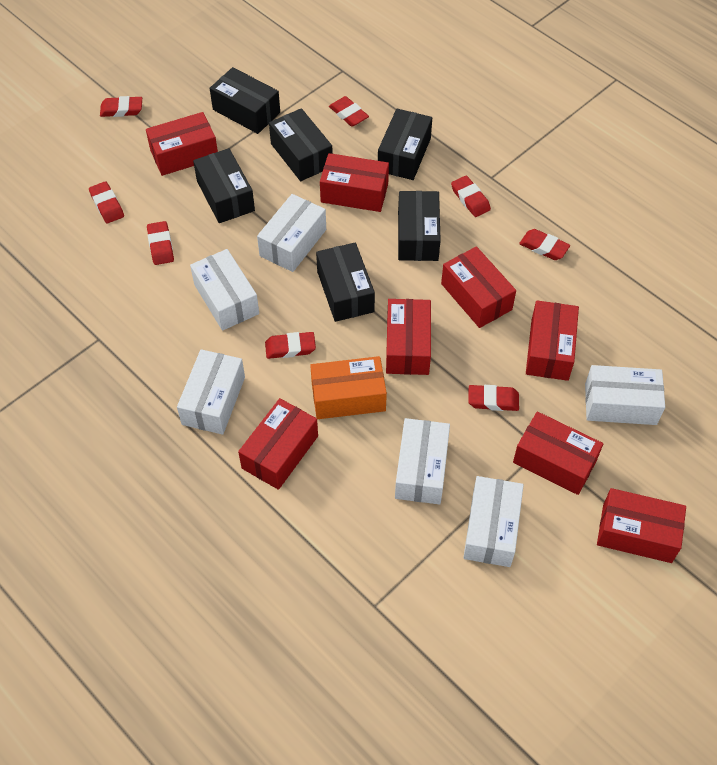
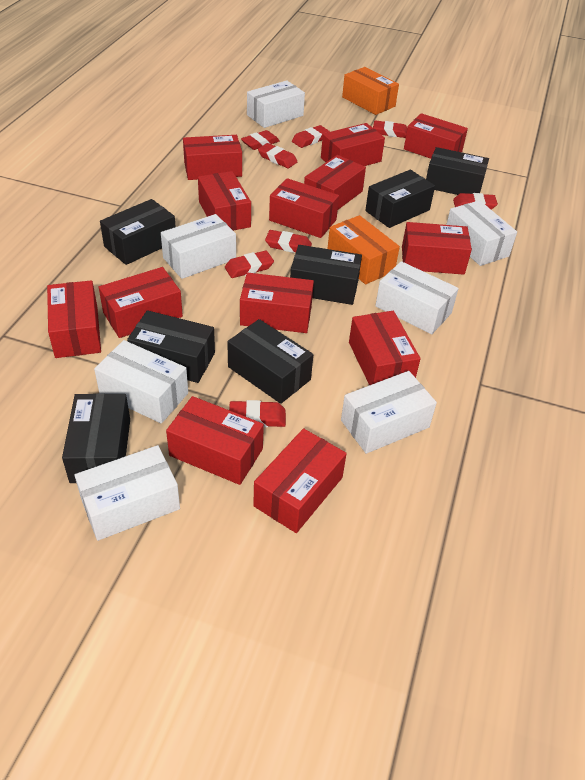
black box: 6 -> 7
orange box: 1 -> 2
red box: 8 -> 13
white box: 6 -> 7

